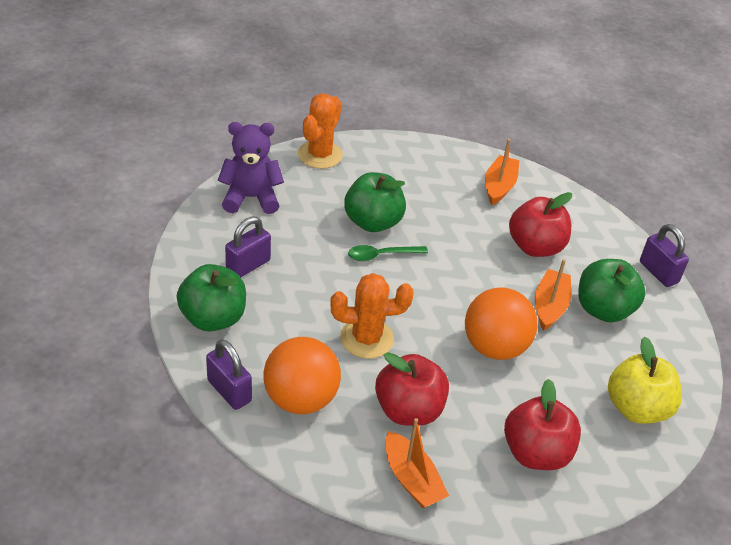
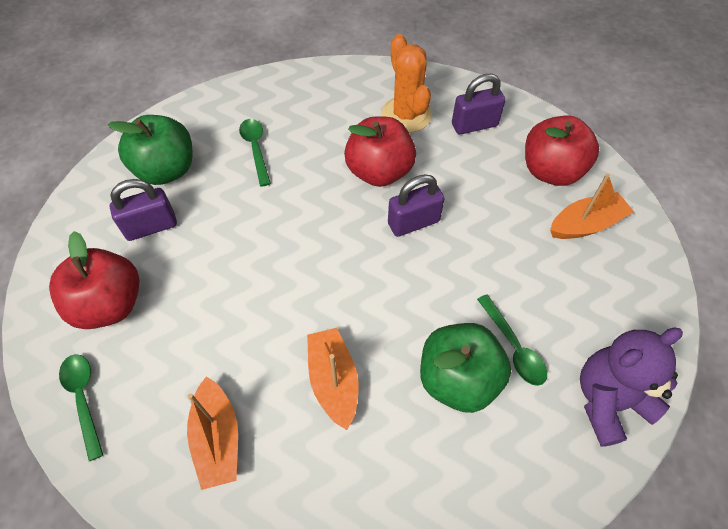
green apple: 3 -> 2
green spoon: 1 -> 3
orange ball: 2 -> 0
orange cactus: 2 -> 1
yellow apple: 1 -> 0

